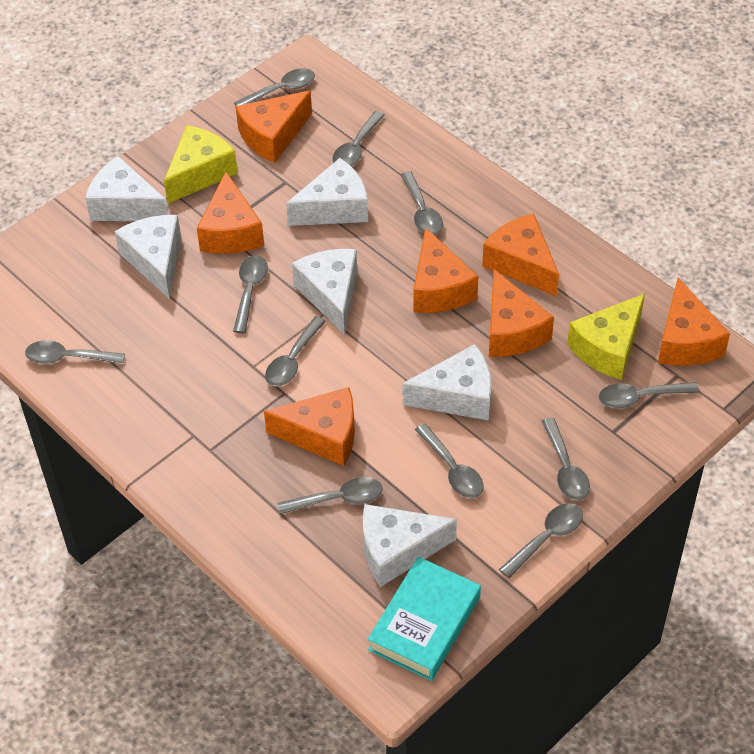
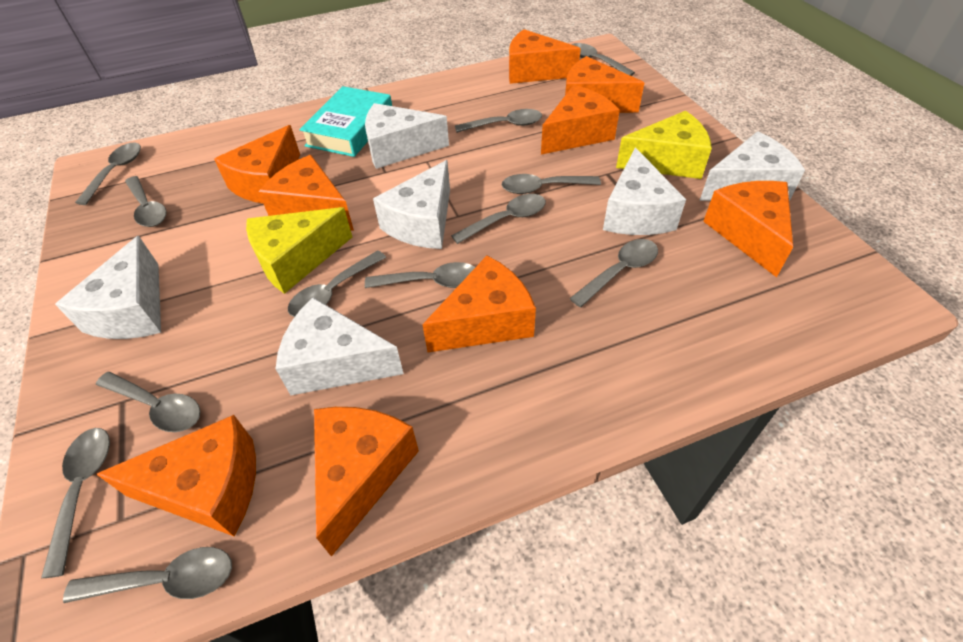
grey spoon: 11 -> 12
orange cheese: 7 -> 9

